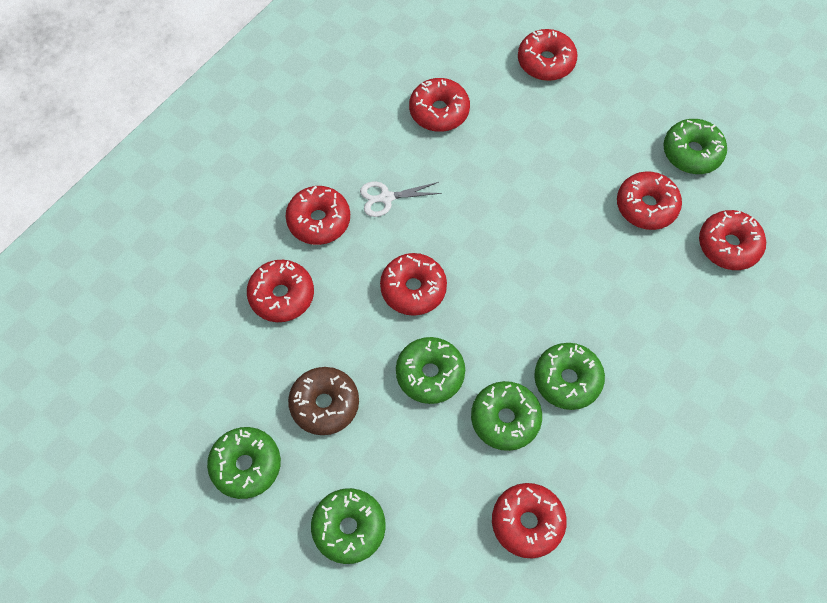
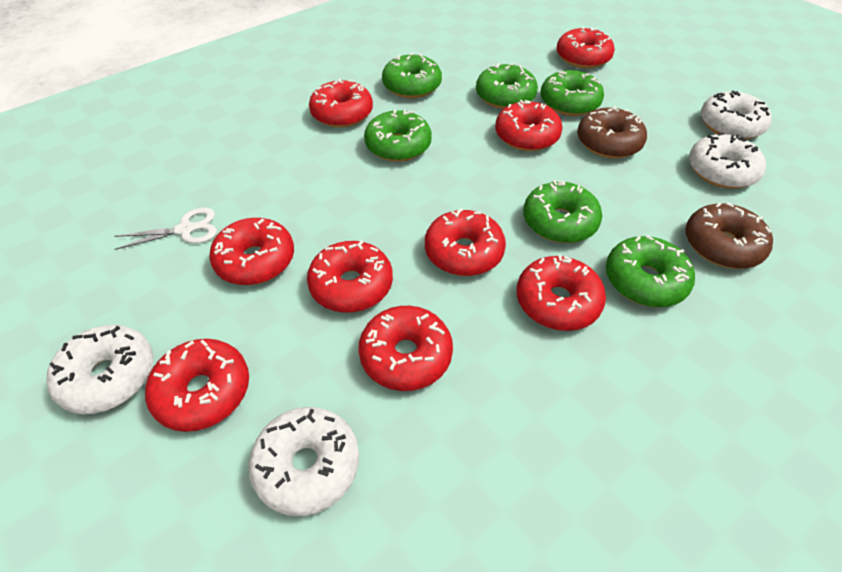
brown donut: 1 -> 2
red donut: 8 -> 9
white donut: 0 -> 4

